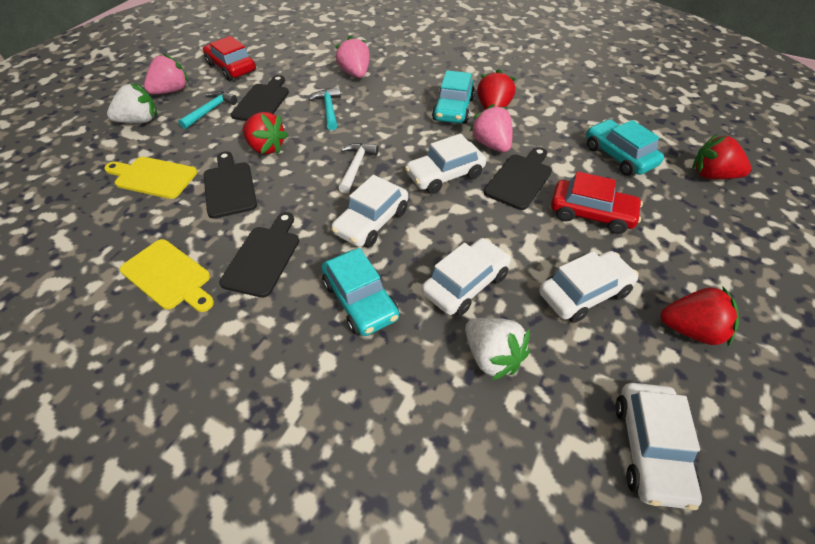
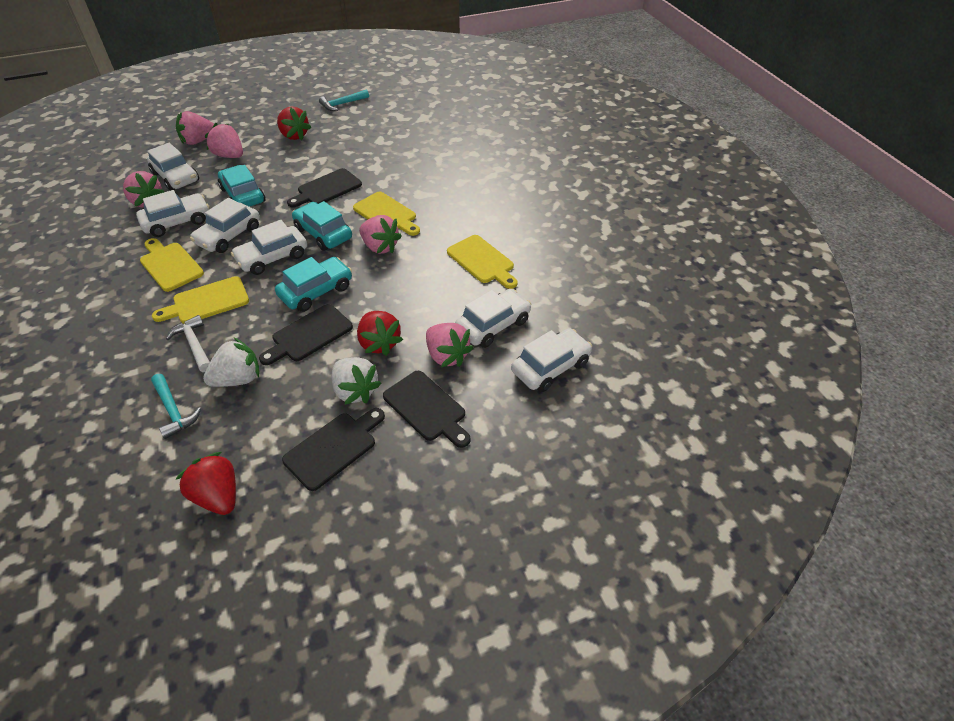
pink strawberry: 3 -> 5
red car: 2 -> 0
red strawberry: 4 -> 3
white car: 5 -> 6
yellow cutting board: 2 -> 4

